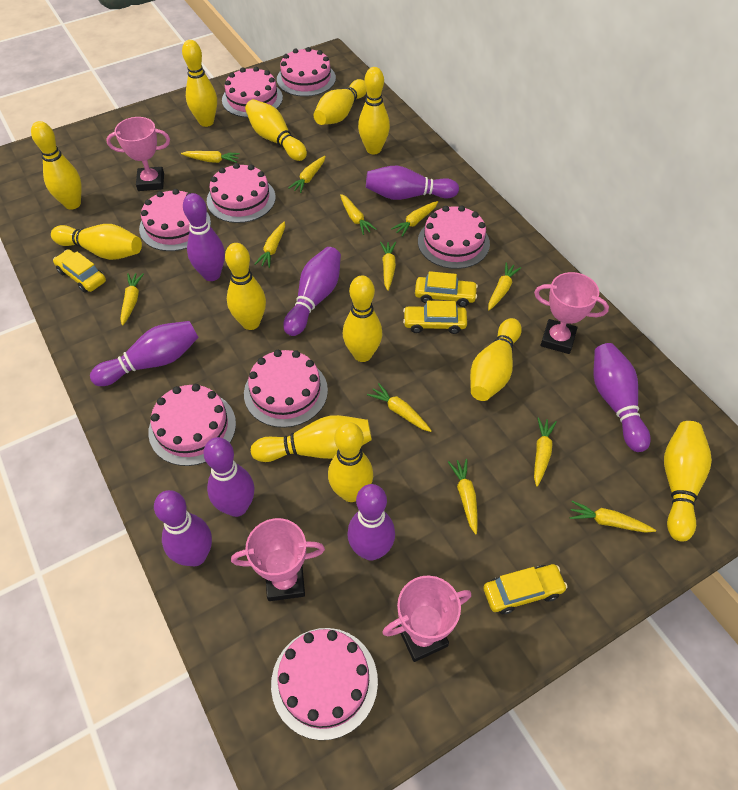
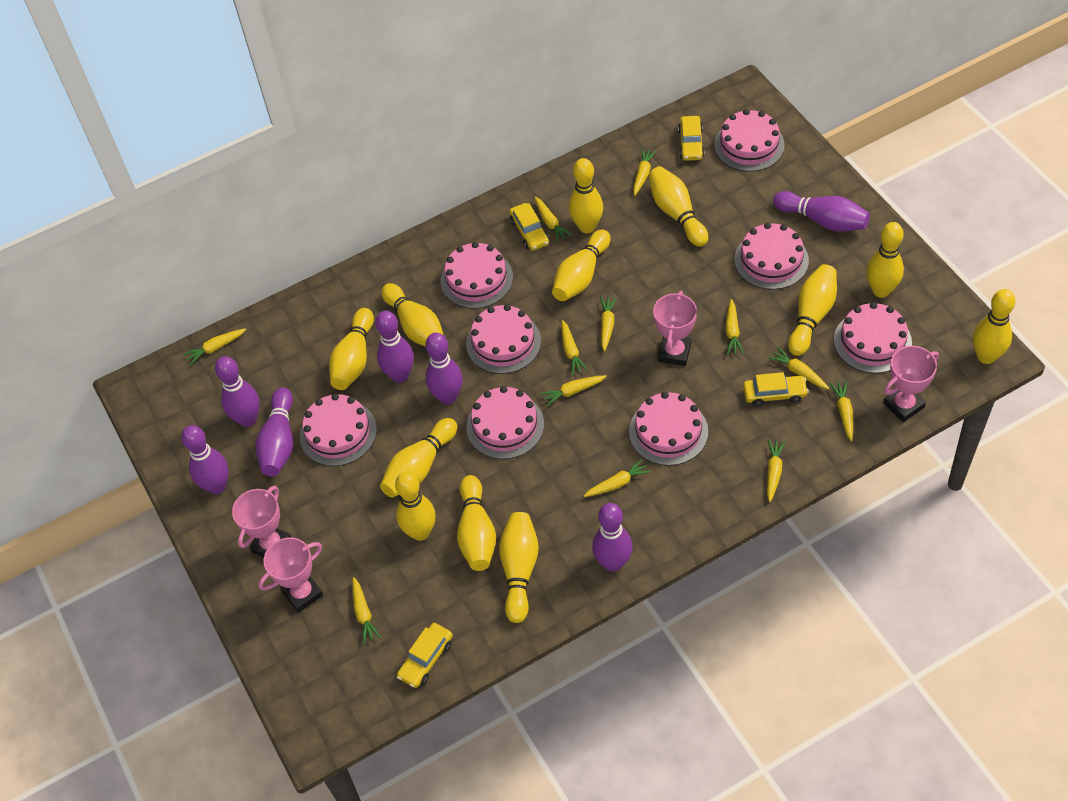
purple bowling pin: 8 -> 7

